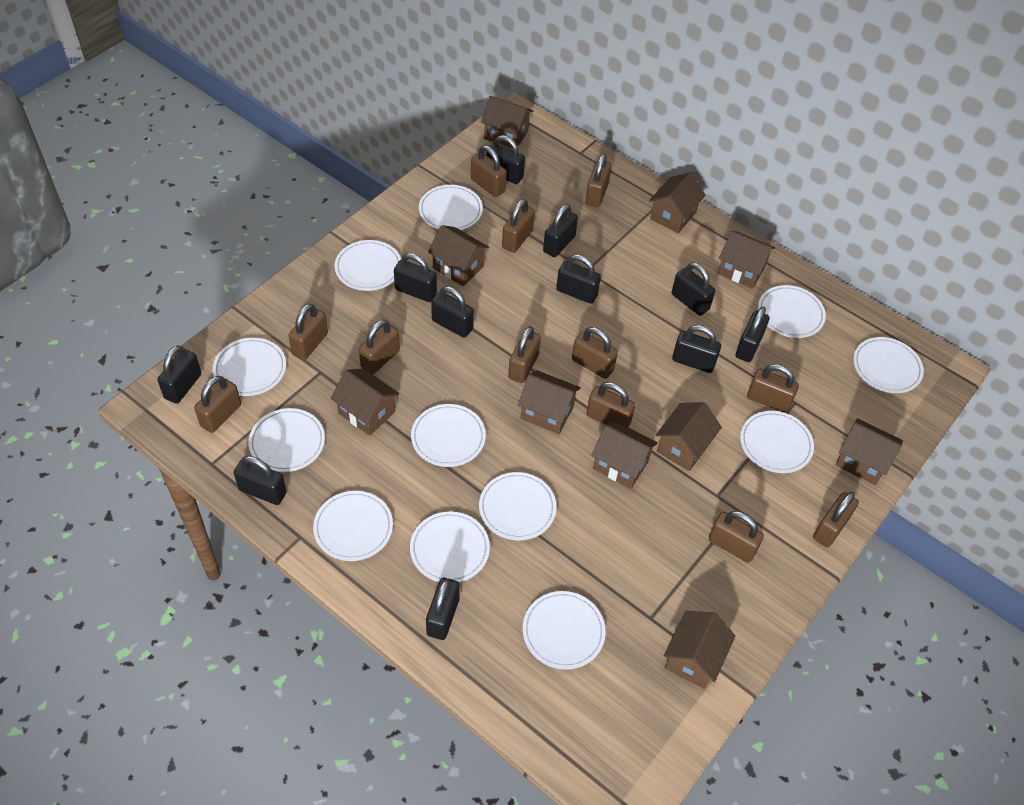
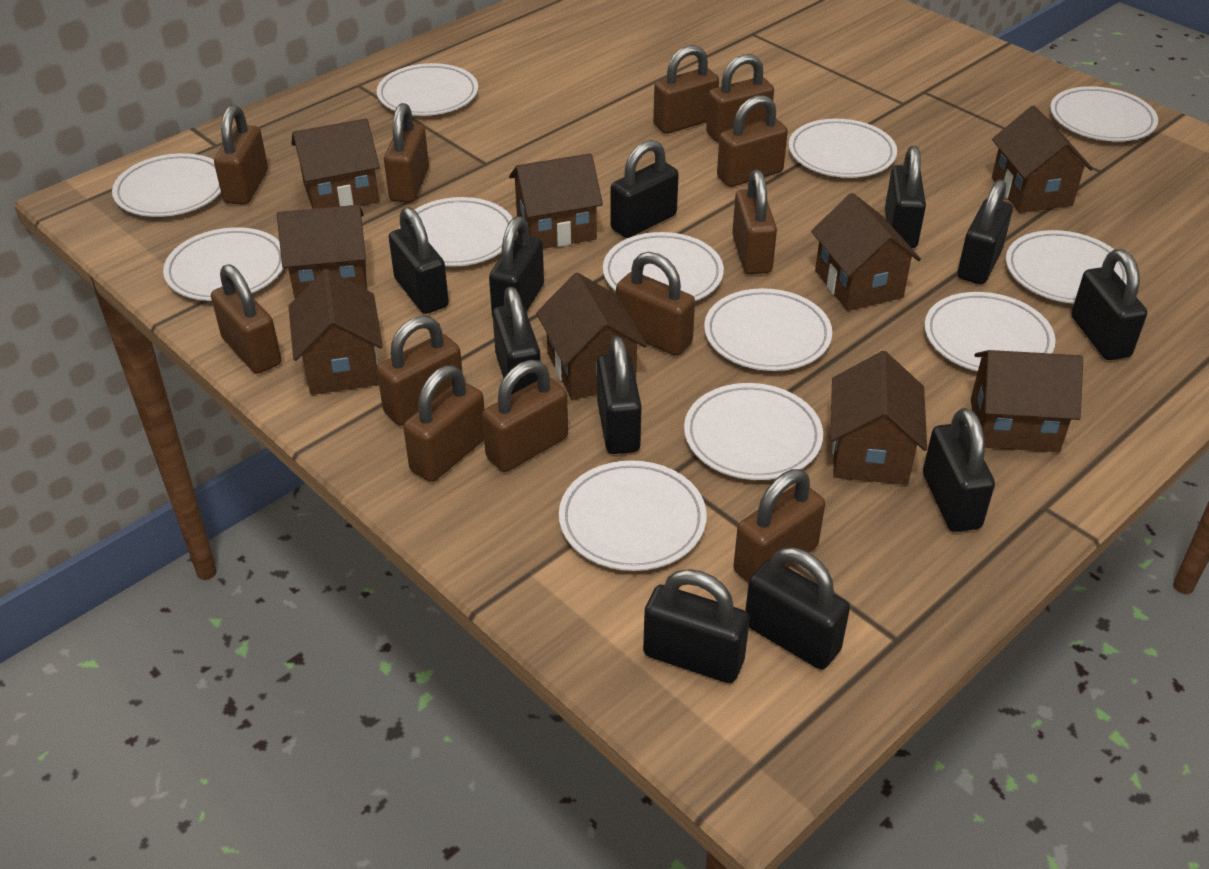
brown house: 10 -> 9

